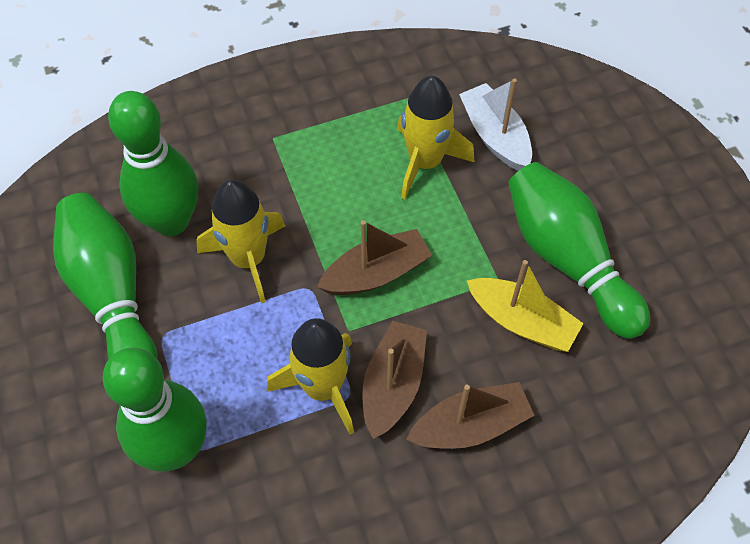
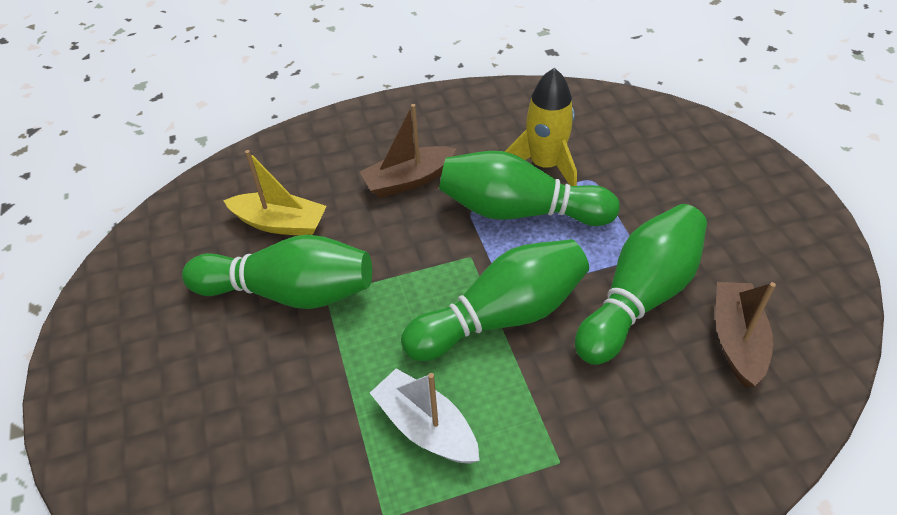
brown boat: 3 -> 2
yellow rocket: 3 -> 1

